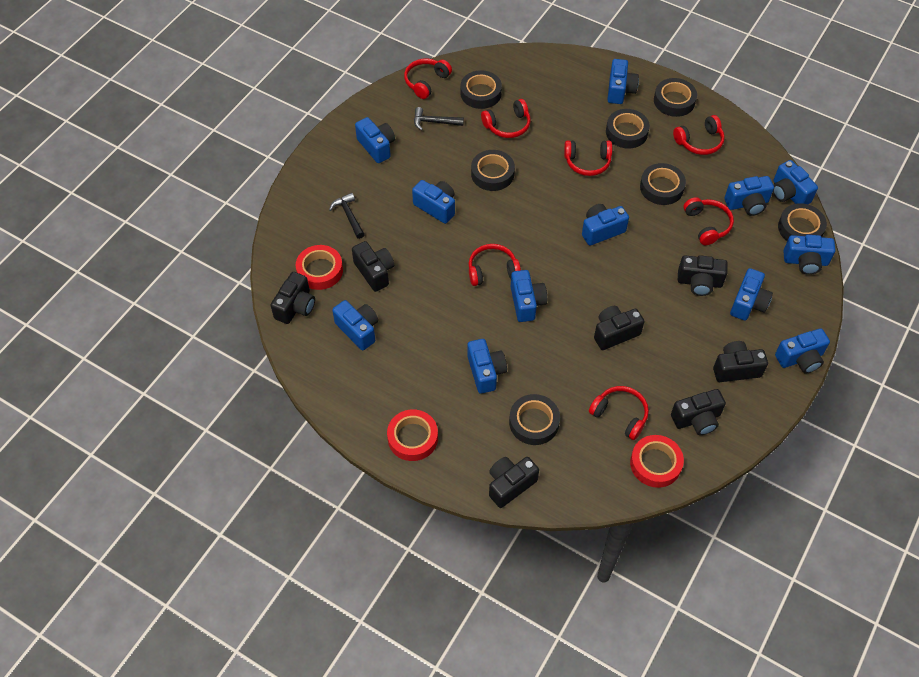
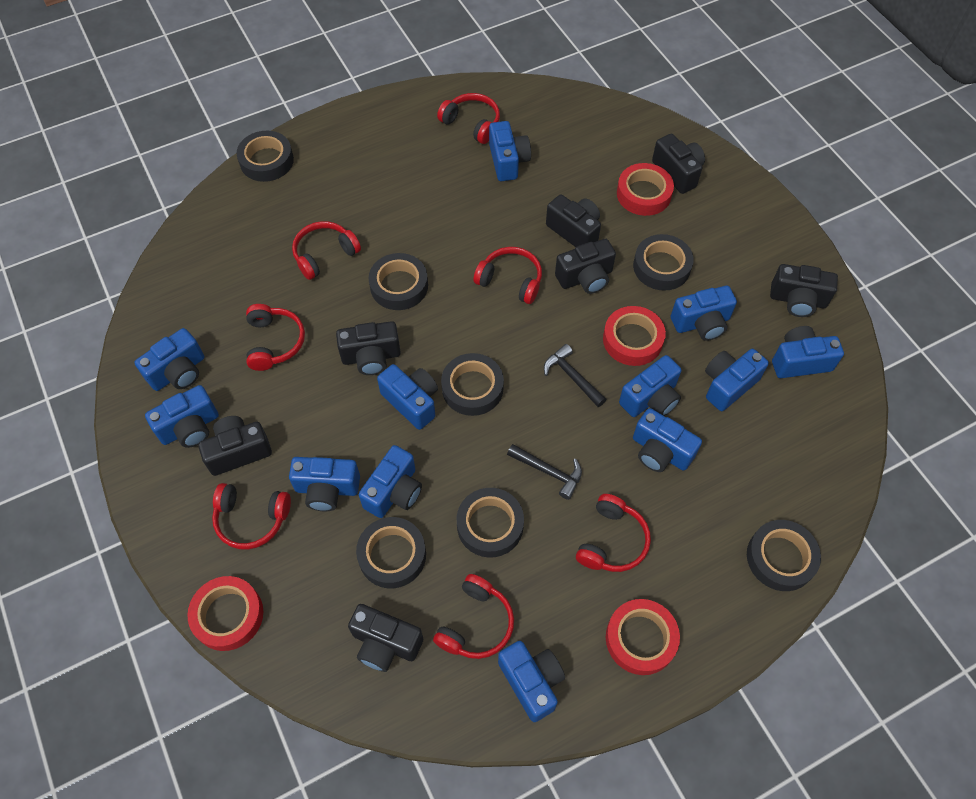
red tape: 3 -> 4

